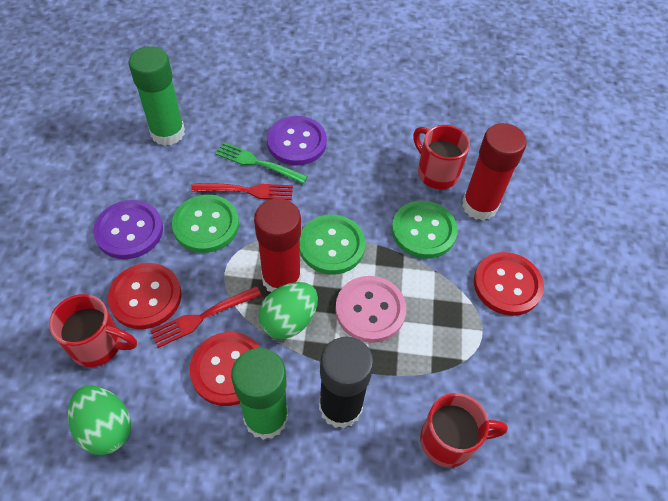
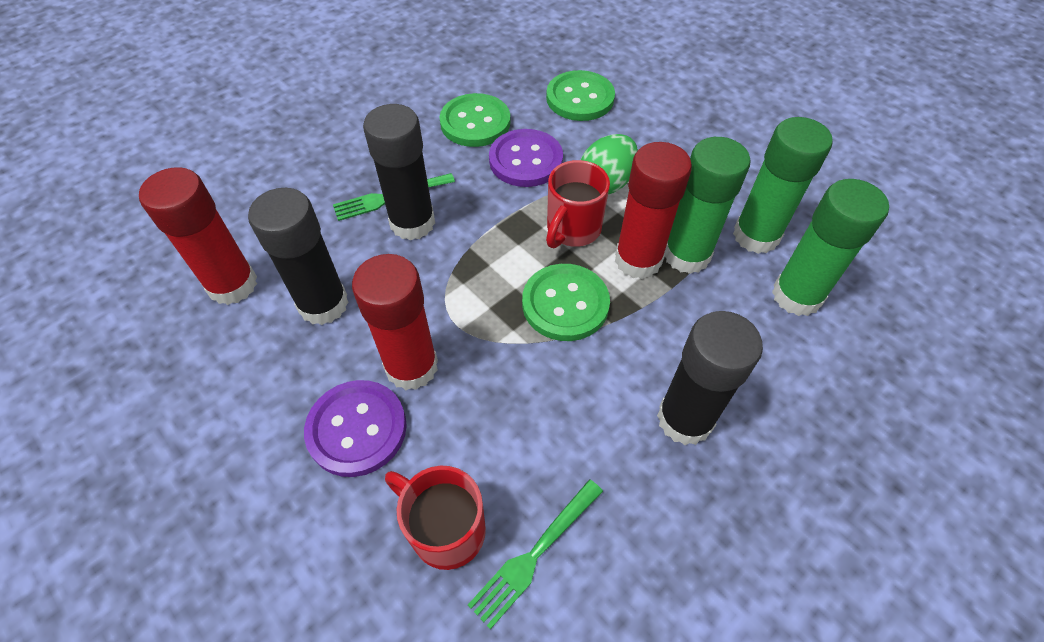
black glue stick: 1 -> 3
green egg: 2 -> 1
green fork: 1 -> 2
green glue stick: 2 -> 3
pink button: 1 -> 0
red button: 3 -> 0
red fork: 2 -> 0
red glue stick: 2 -> 3
red mug: 3 -> 2

